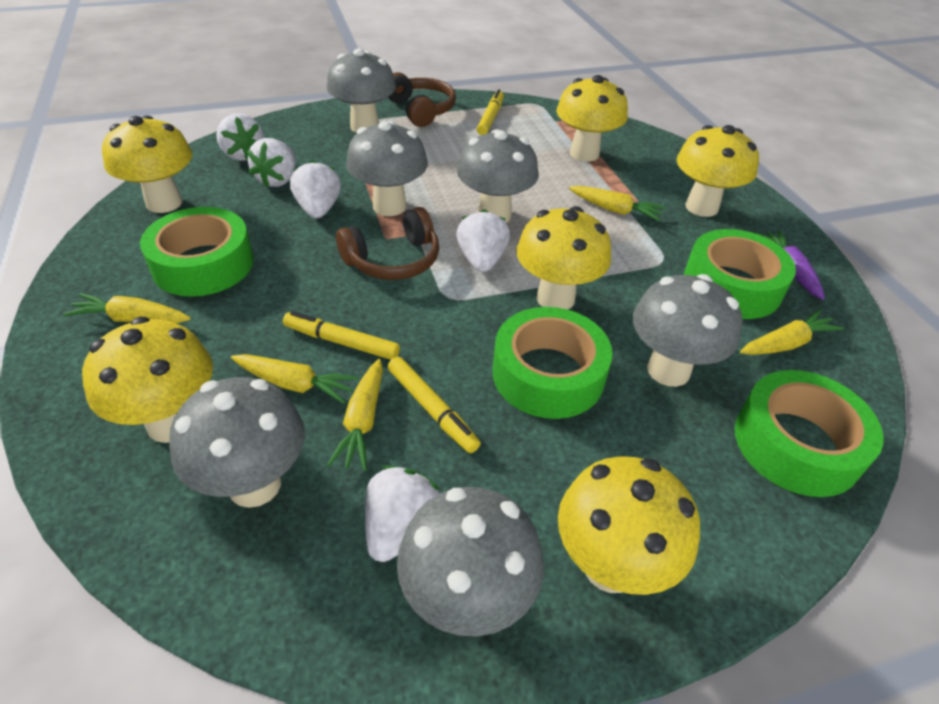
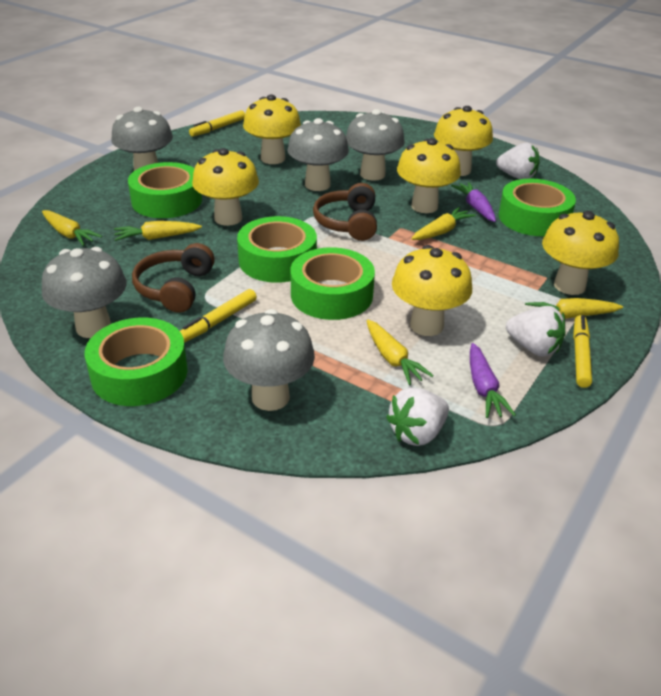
green tape: 4 -> 5
grey mushroom: 6 -> 5
purple carrot: 1 -> 2
white strawberry: 5 -> 3

